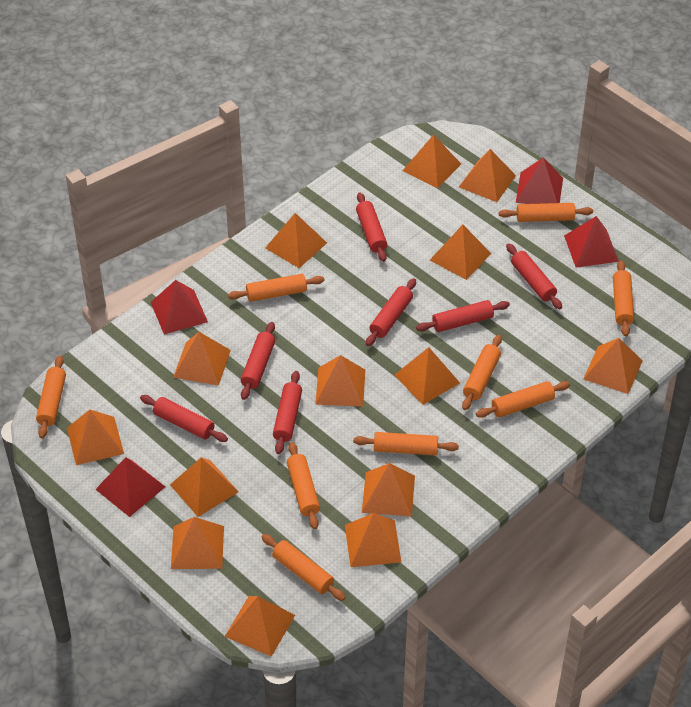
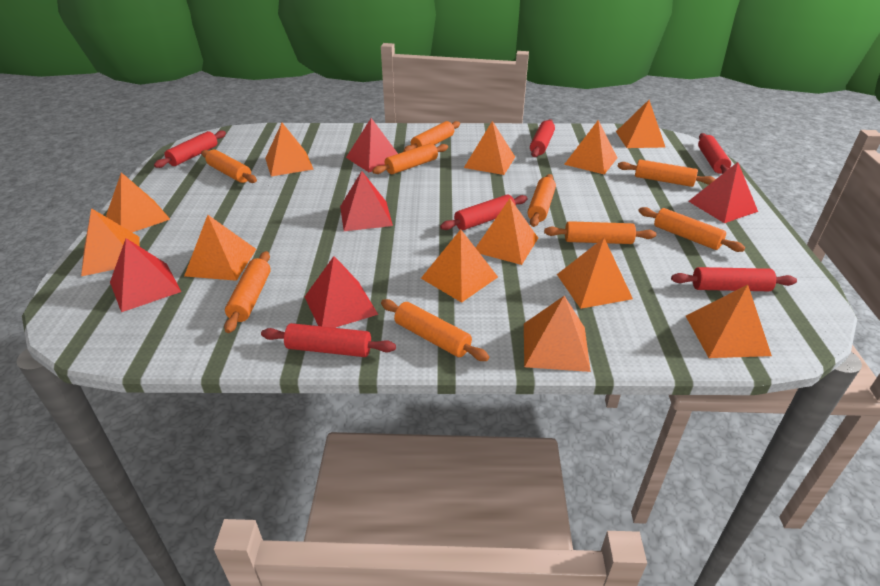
orange pyramid: 14 -> 12
red pyramid: 4 -> 5
red rolling pin: 7 -> 6

